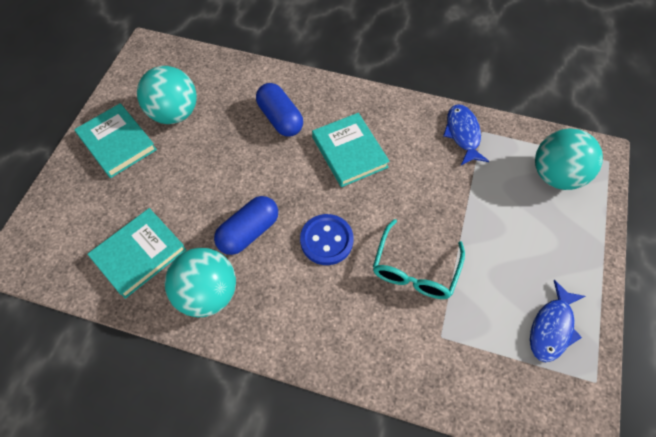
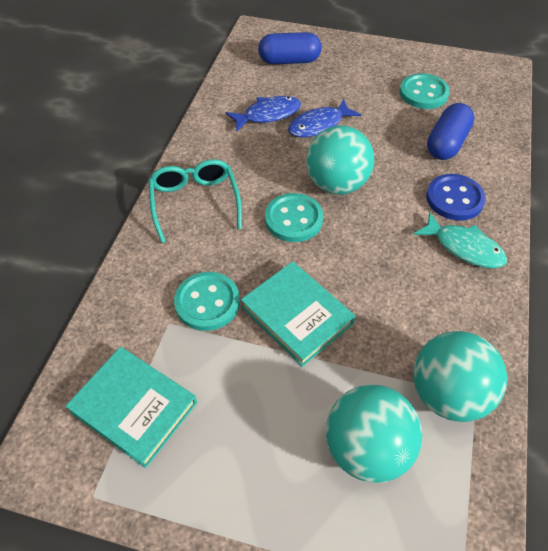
turquoise book: 3 -> 2
turquoise button: 0 -> 3
turquoise fish: 0 -> 1

